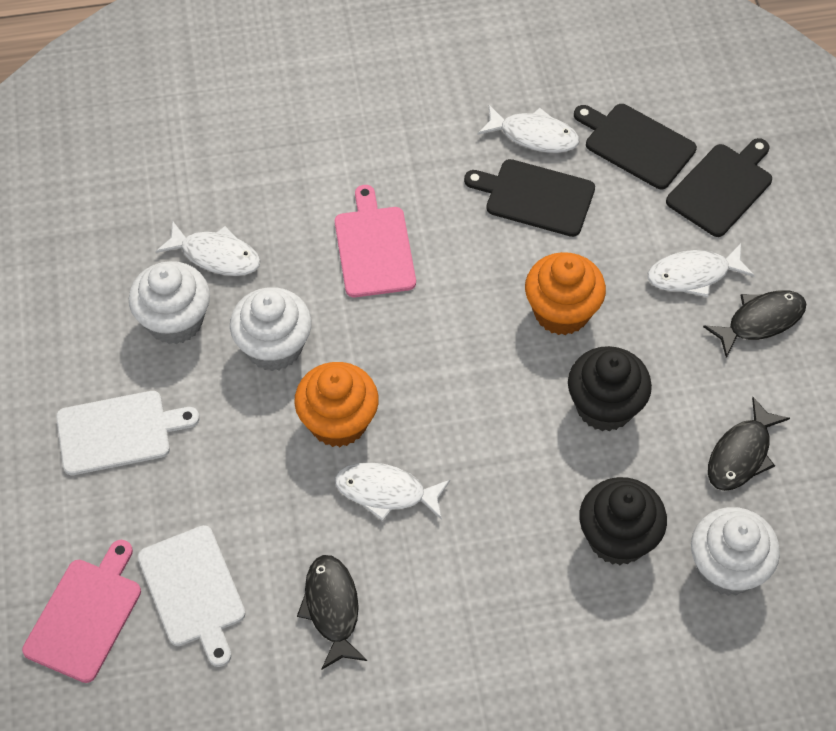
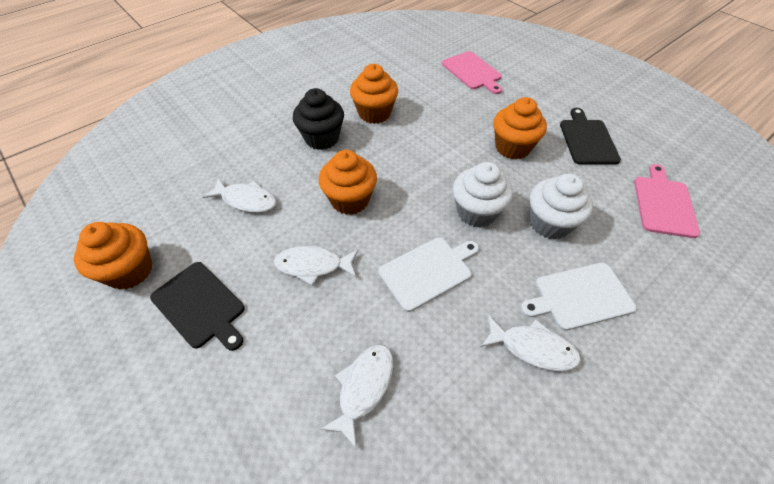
black cupcake: 2 -> 1
black cutting board: 3 -> 2
black fish: 3 -> 0
orange cupcake: 2 -> 4
white cupcake: 3 -> 2

